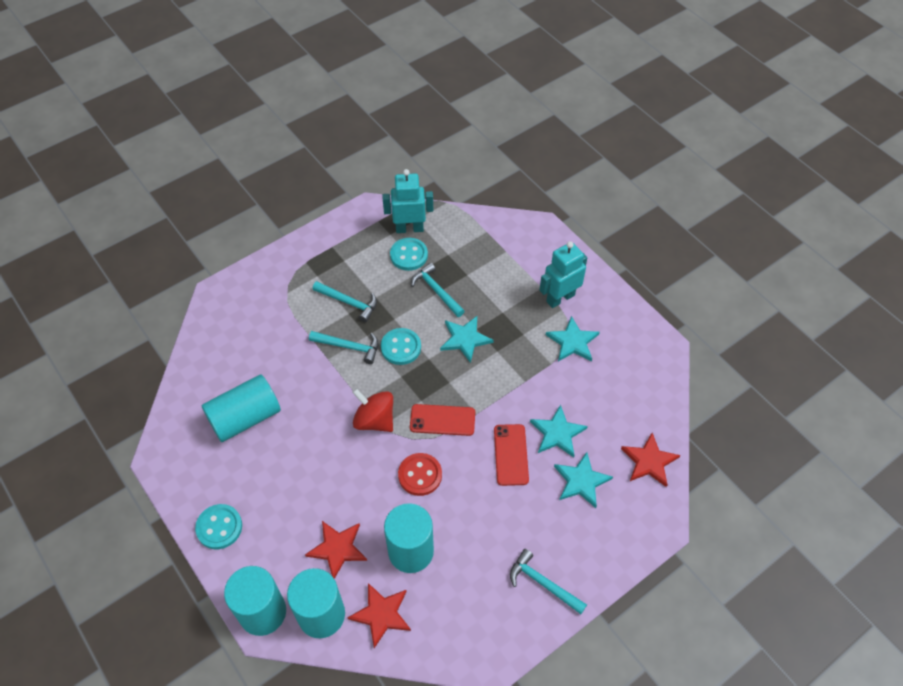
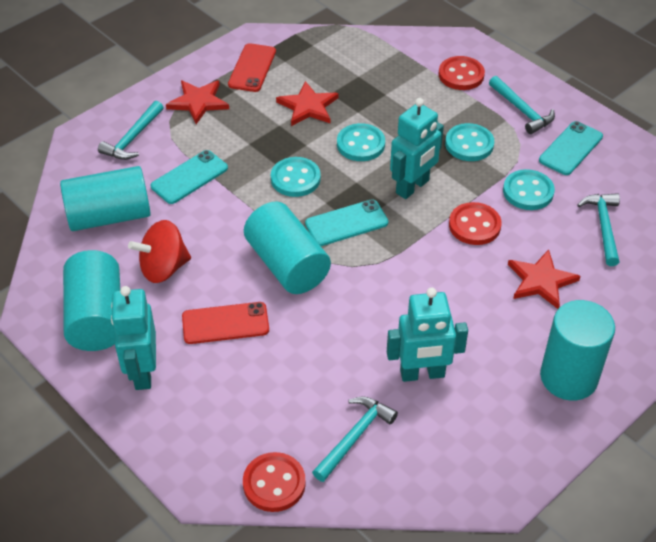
red button: 1 -> 3
turquoise button: 3 -> 4
turquoise phone: 0 -> 3
turquoise robot: 2 -> 3
turquoise star: 4 -> 0

